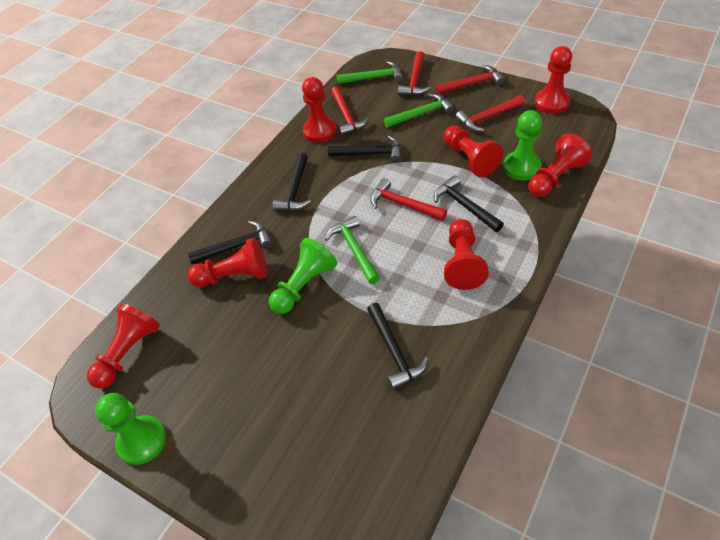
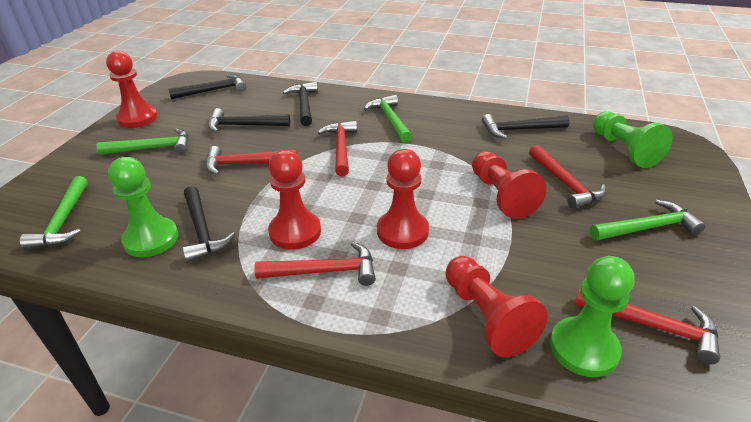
green hammer: 3 -> 4
red pawn: 7 -> 5

